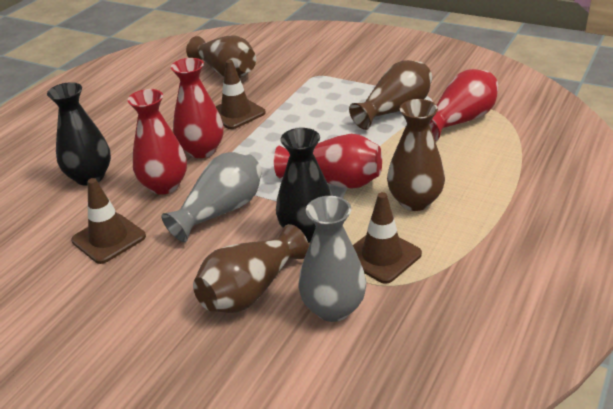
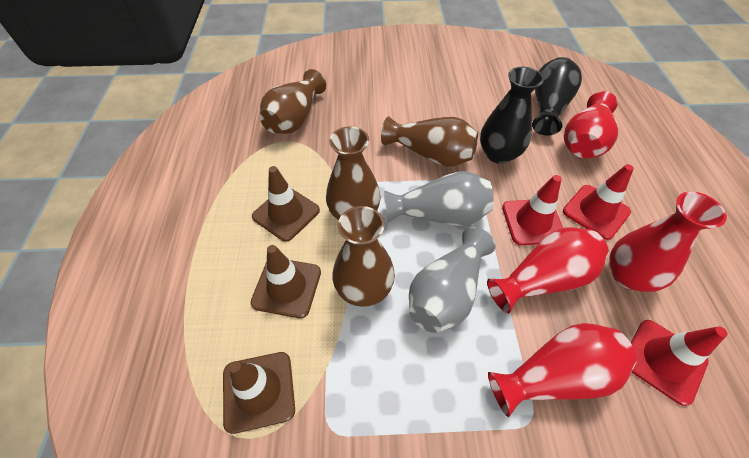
red traffic cone: 0 -> 3

